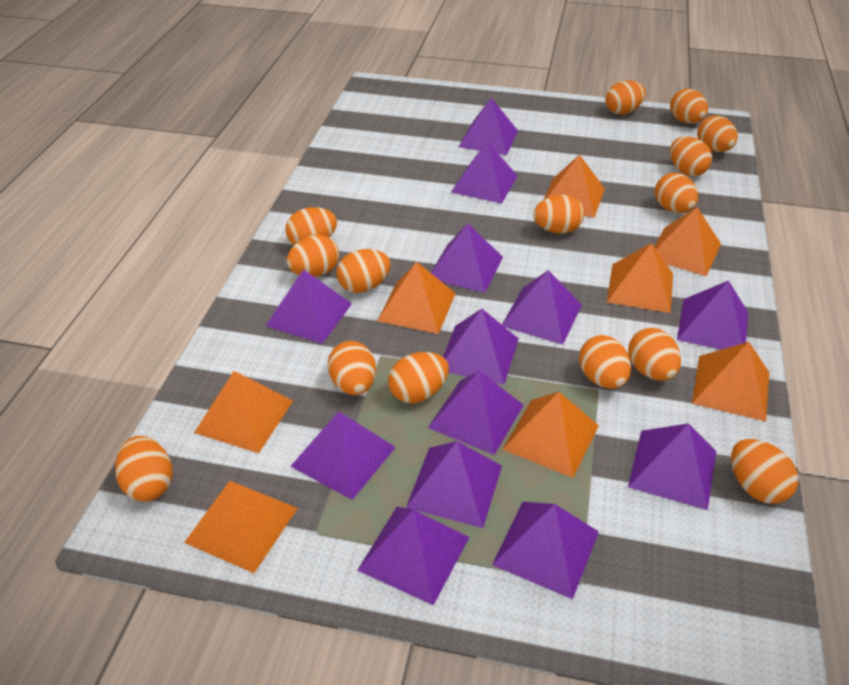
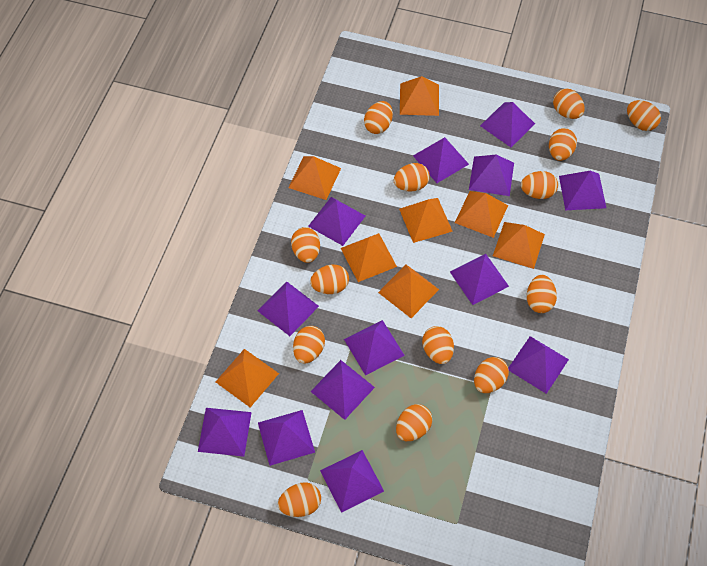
orange egg: 15 -> 14

